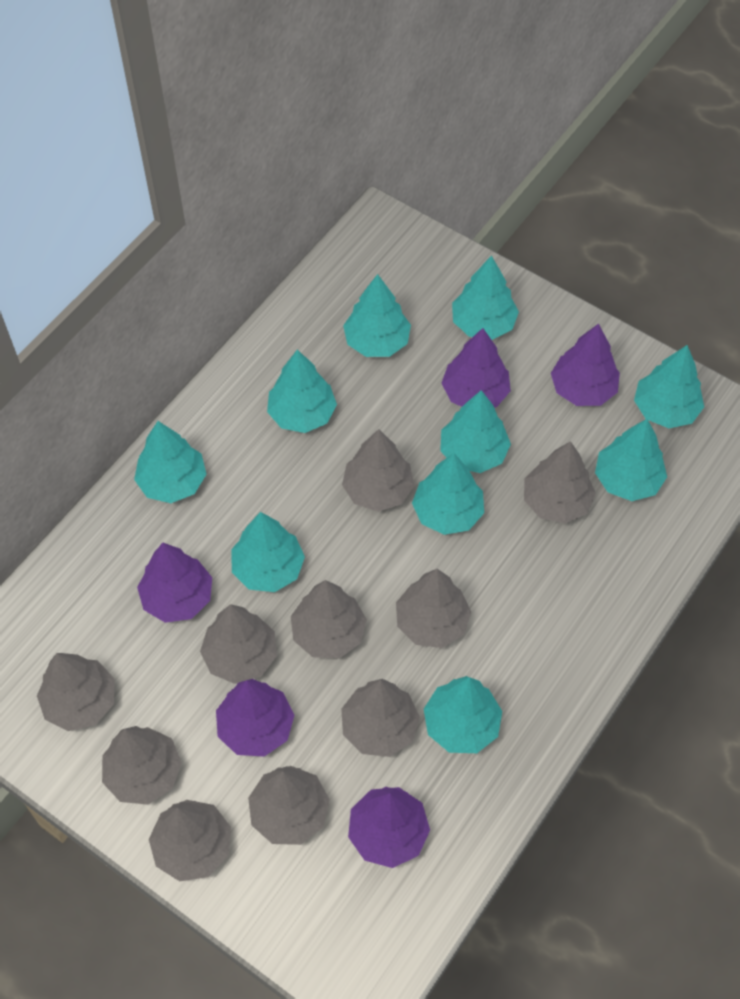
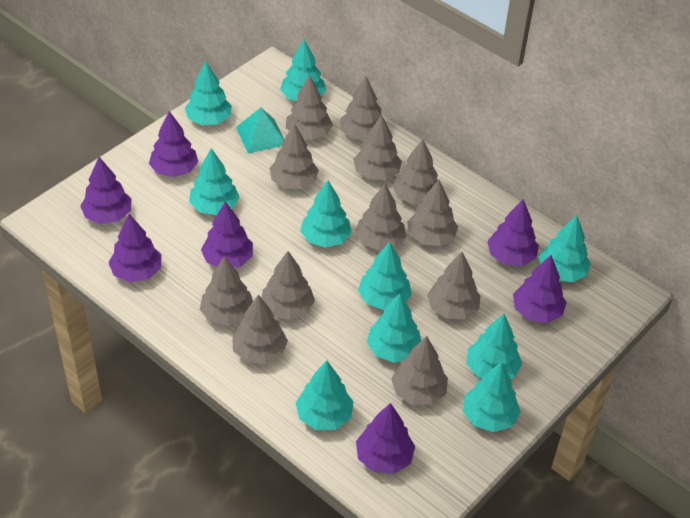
grey tree: 10 -> 12
purple tree: 5 -> 7
turquoise pyramid: 0 -> 1

